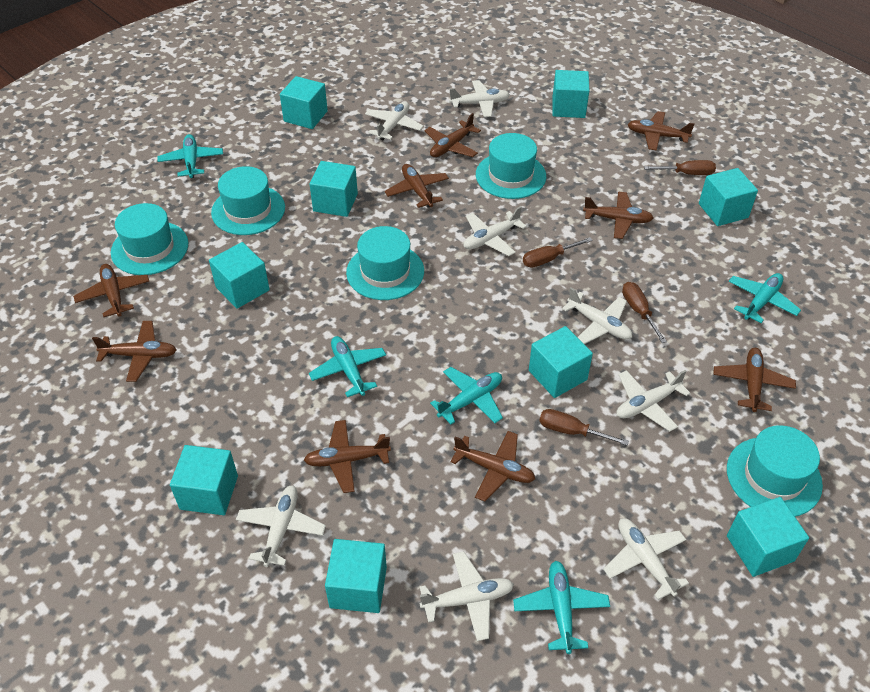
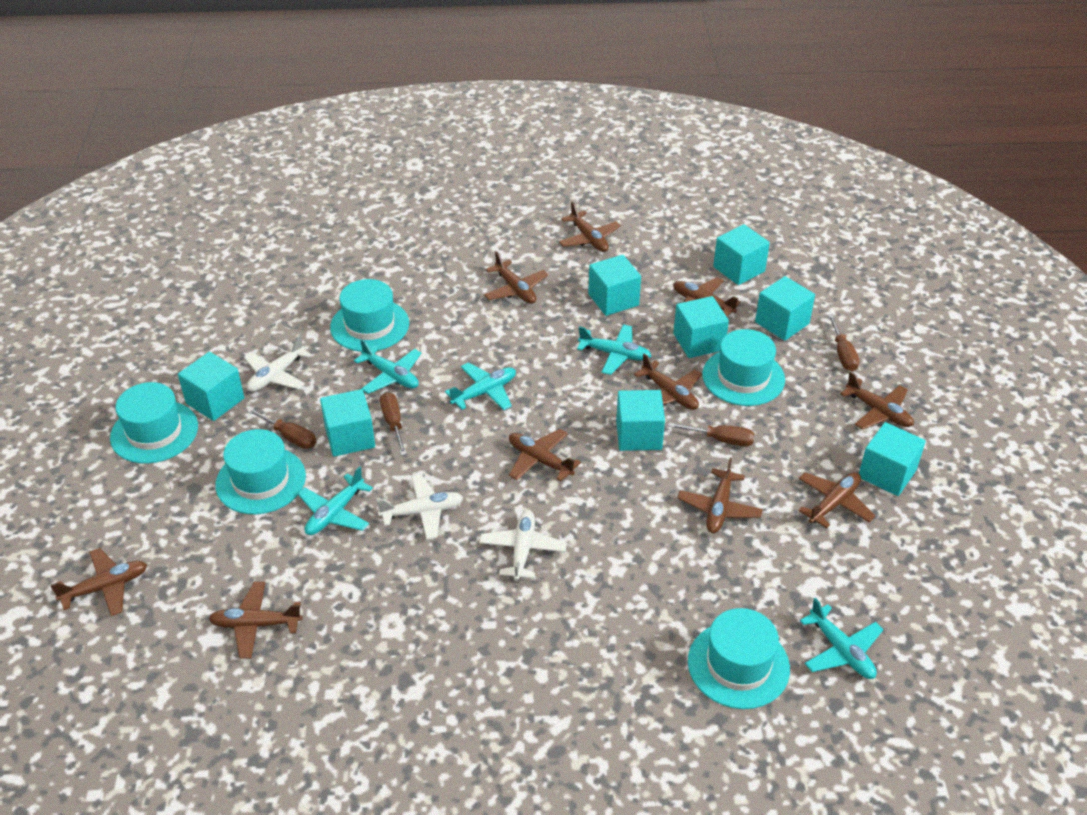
brown plane: 9 -> 10
turquoise cube: 9 -> 8
white plane: 8 -> 3

